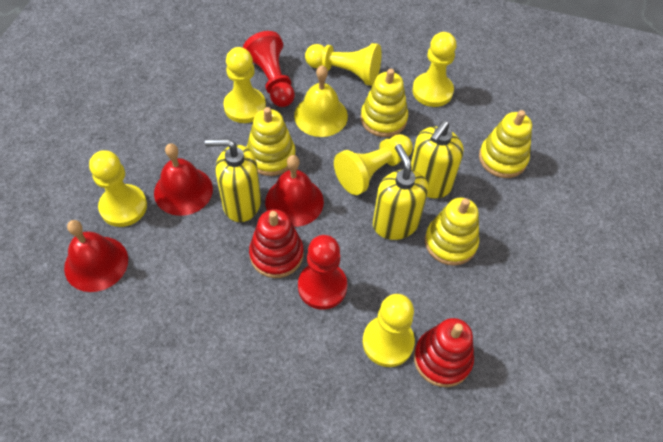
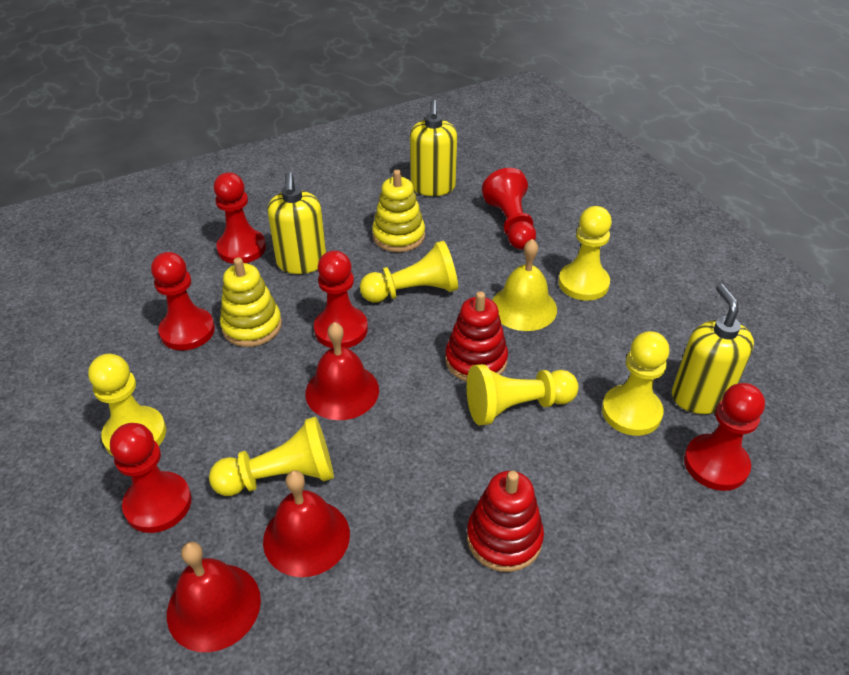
red pawn: 2 -> 6
yellow stacking toy: 4 -> 2

